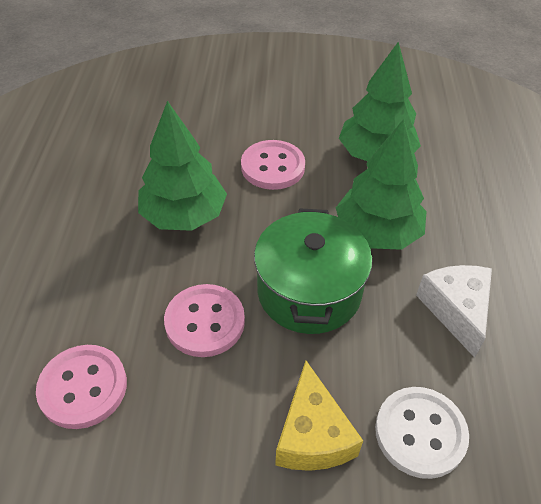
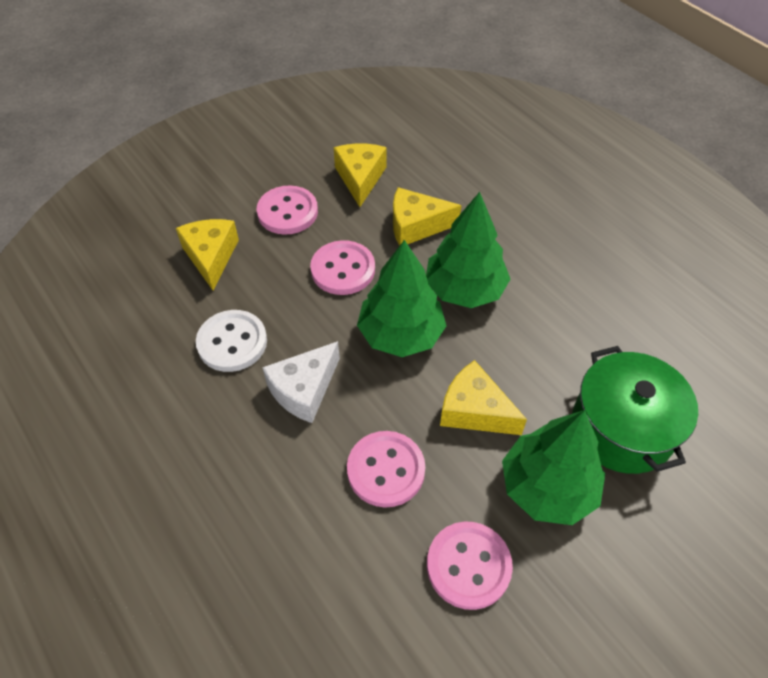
pink button: 3 -> 4
yellow cheese: 1 -> 4

